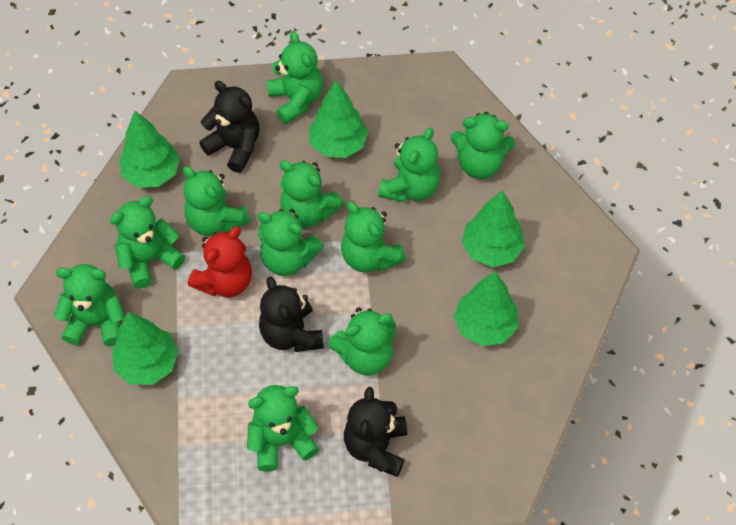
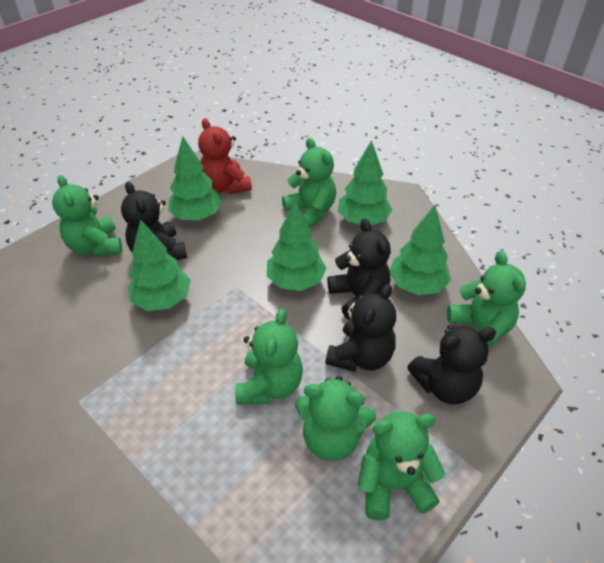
black teddy bear: 3 -> 4
green teddy bear: 11 -> 6

